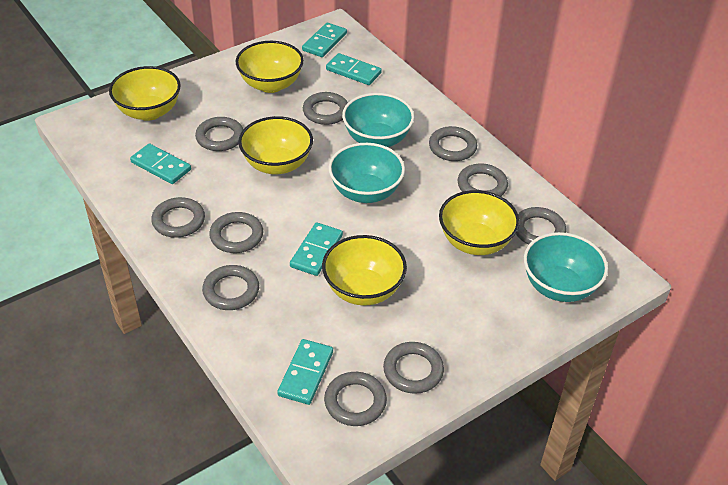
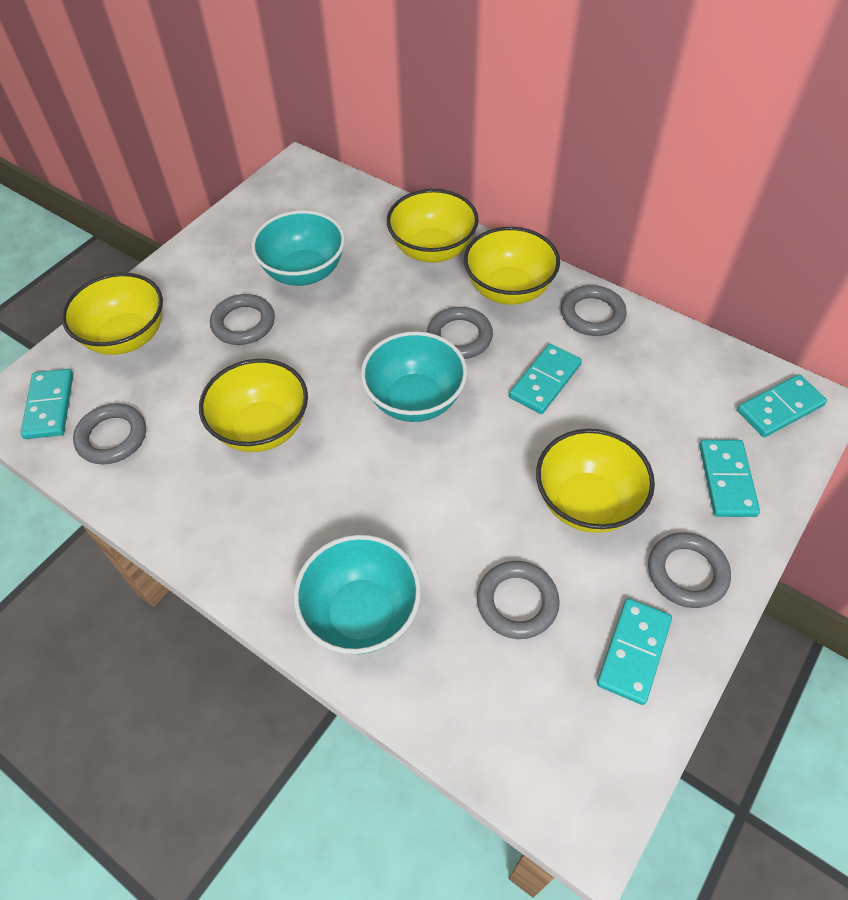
grey ring: 10 -> 6

